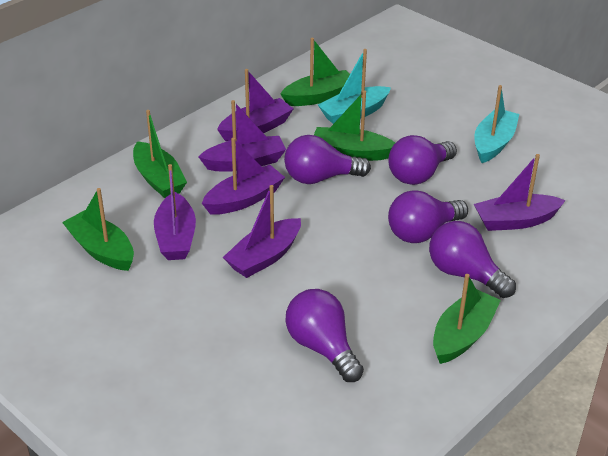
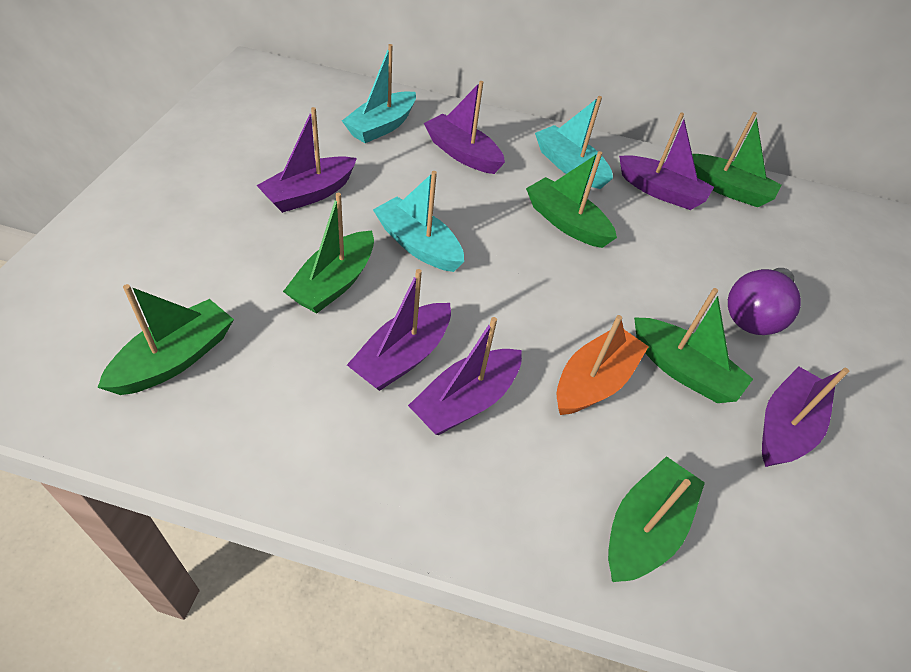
green boat: 5 -> 6
orange boat: 0 -> 1
purple light bulb: 5 -> 1
turquoise boat: 2 -> 3

